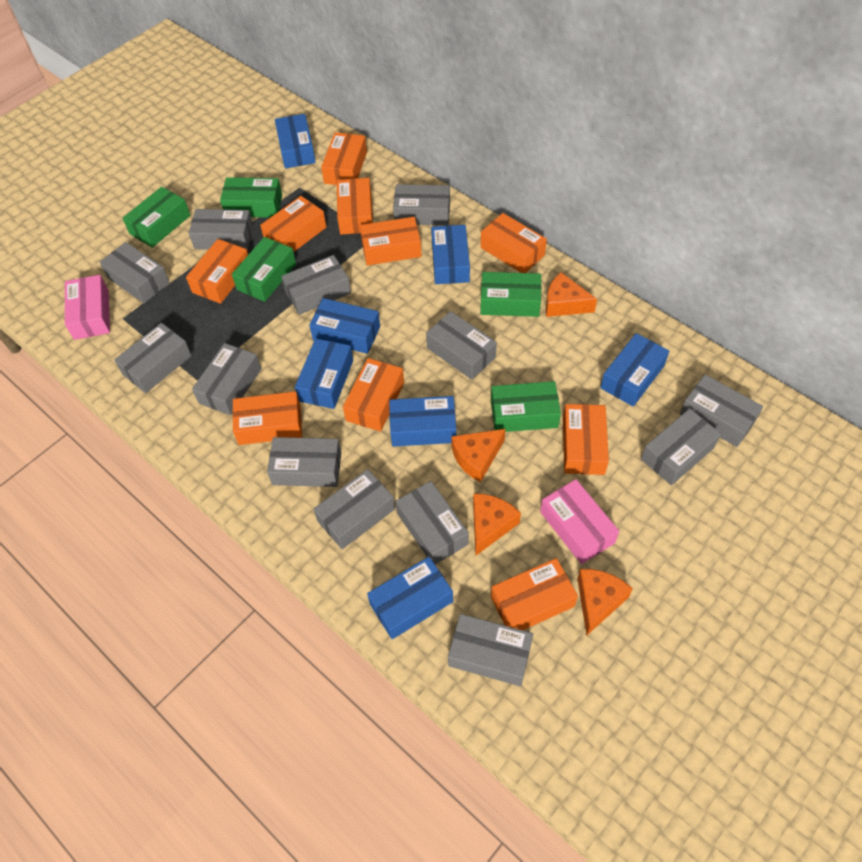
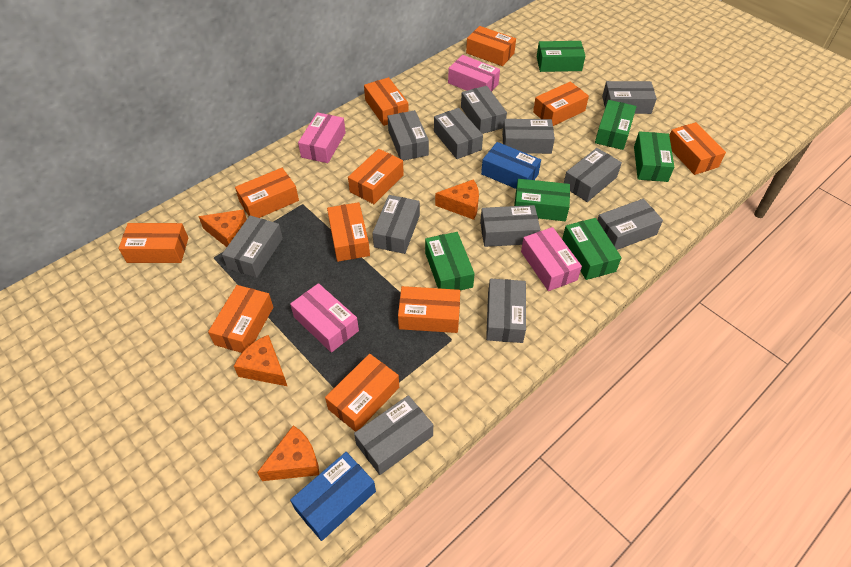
blue box: 7 -> 2
green box: 5 -> 6
grey box: 13 -> 12
orange box: 10 -> 11
pink box: 2 -> 4

